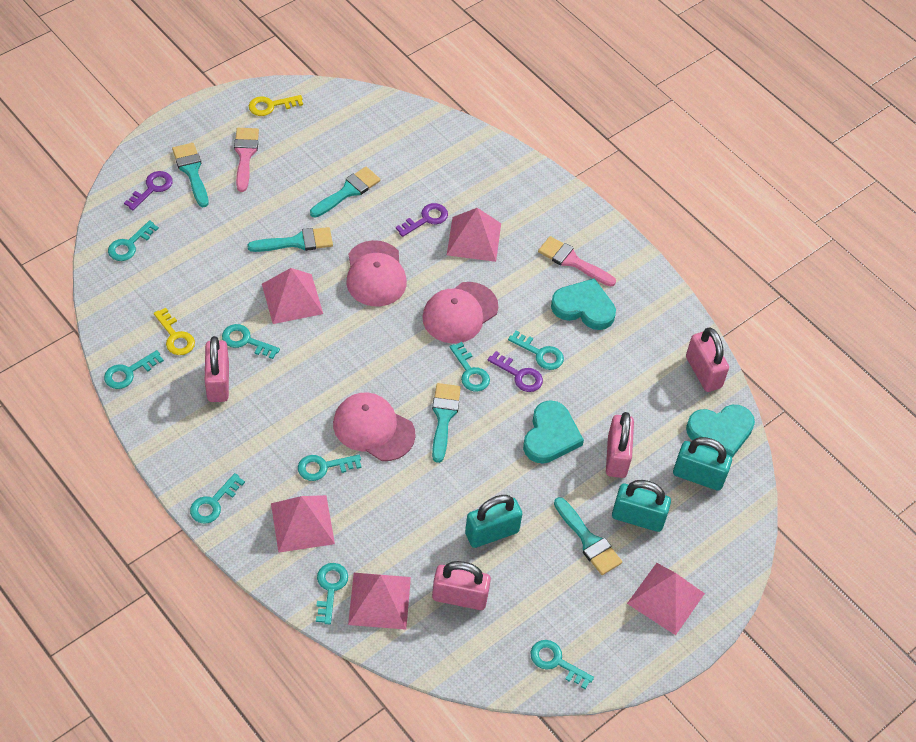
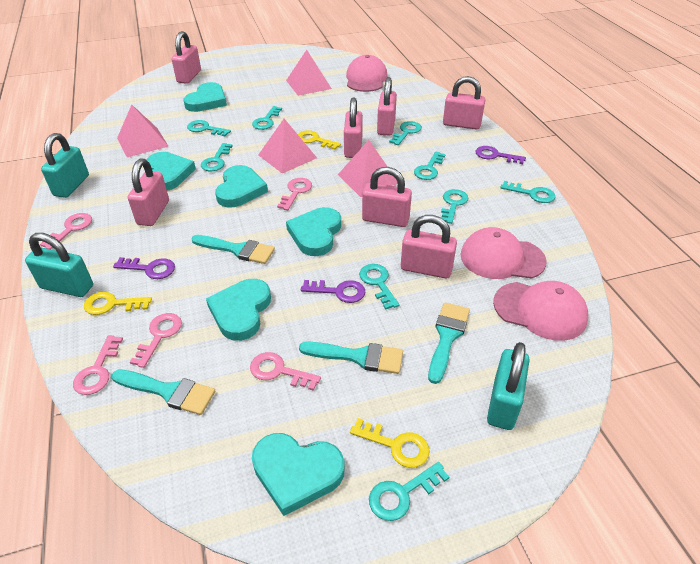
pink brush: 2 -> 0
pink key: 0 -> 5
pink padlock: 4 -> 7
pink pyramid: 5 -> 4
turquoise brush: 5 -> 4
turquoise heart: 3 -> 6
yellow key: 2 -> 3

